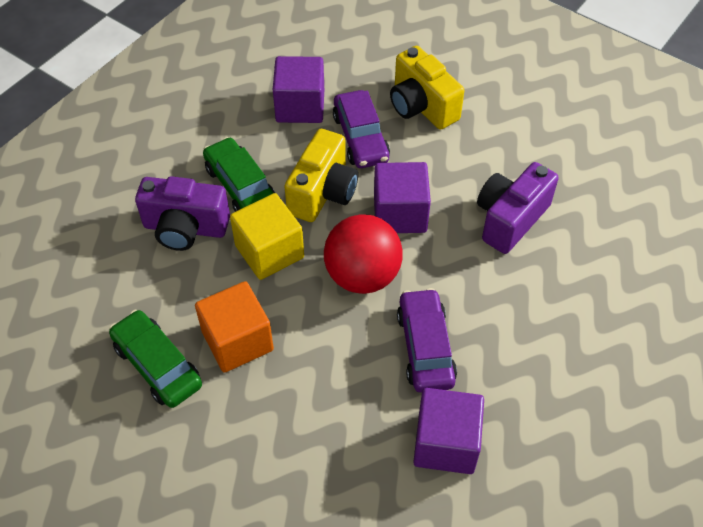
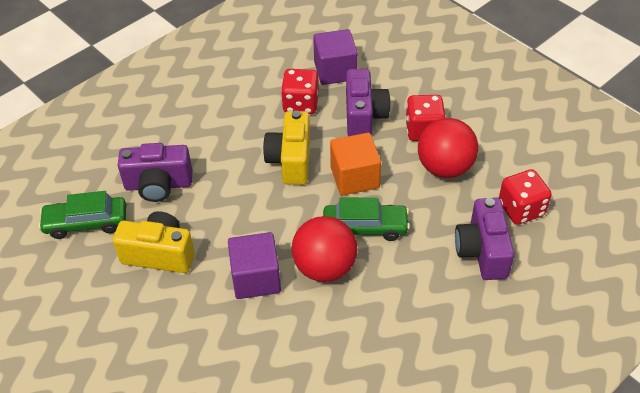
purple camera: 2 -> 3
purple car: 2 -> 0
purple cube: 3 -> 2
red ball: 1 -> 2
red dice: 0 -> 3
yellow cube: 1 -> 0

